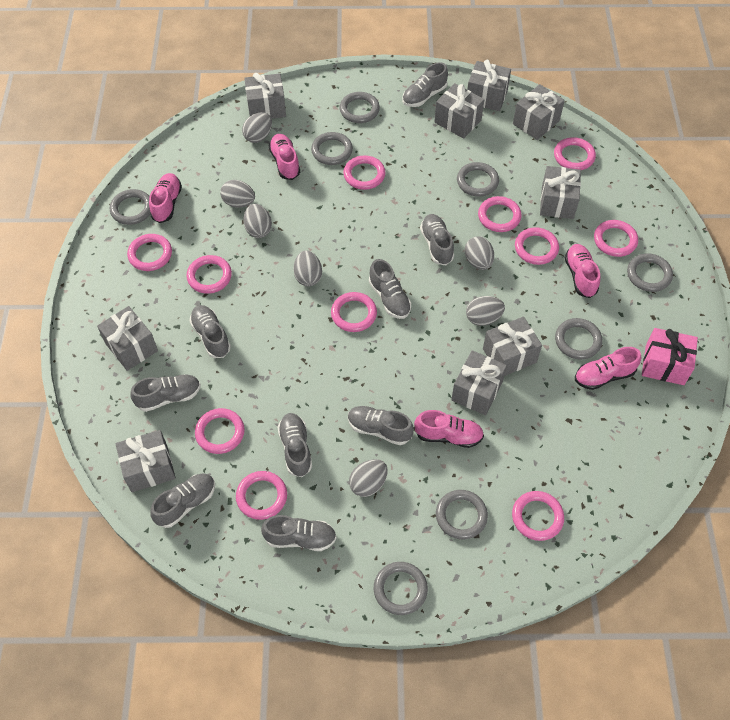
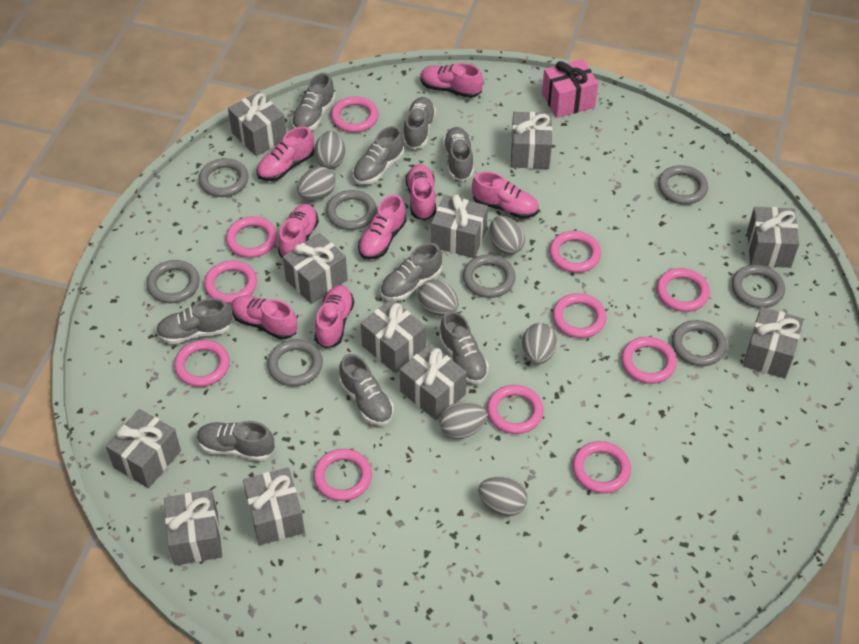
grey gift: 9 -> 11
pink shoe: 5 -> 8

